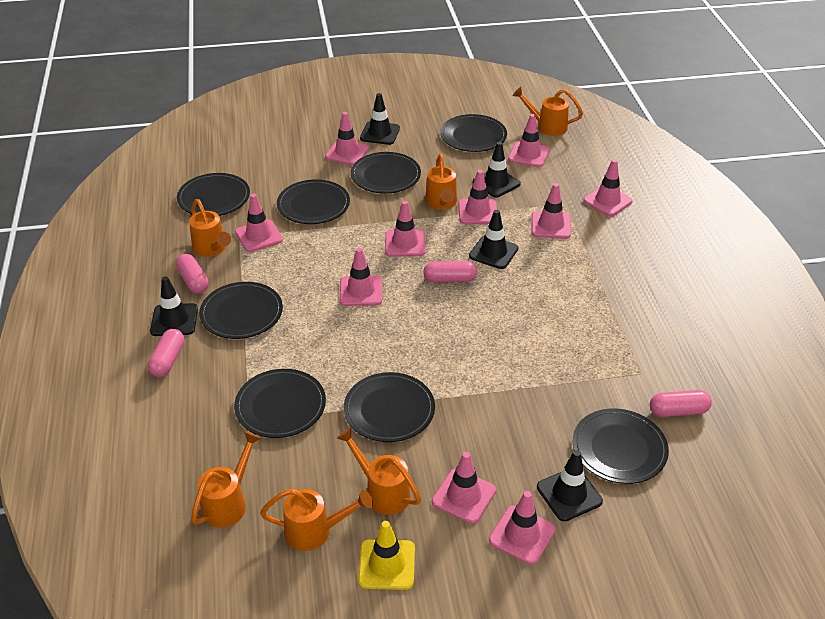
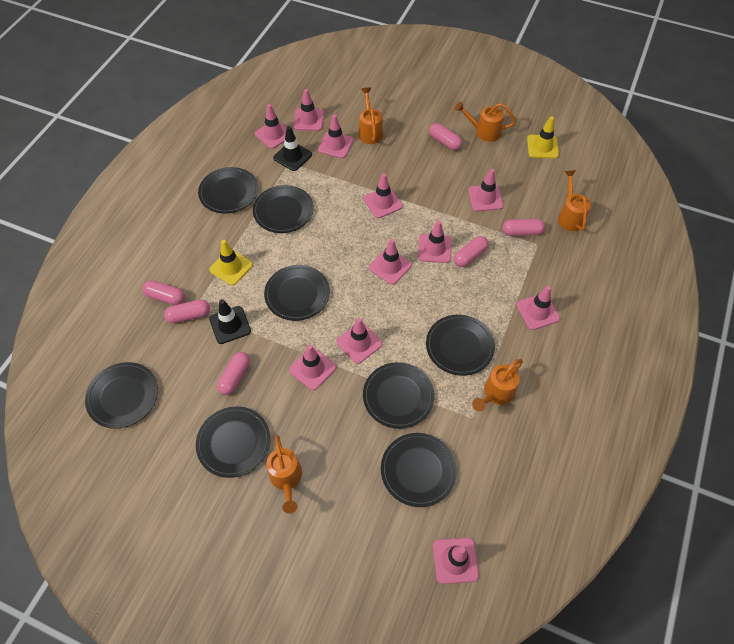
black traffic cone: 5 -> 2
orange watering can: 6 -> 5
pink capsule: 4 -> 6
pink traffic cone: 10 -> 11
yellow traffic cone: 1 -> 2

